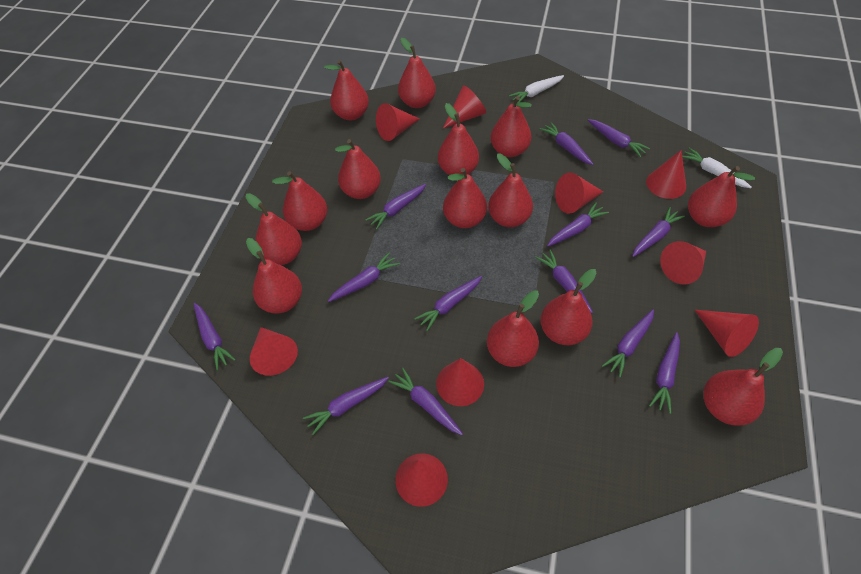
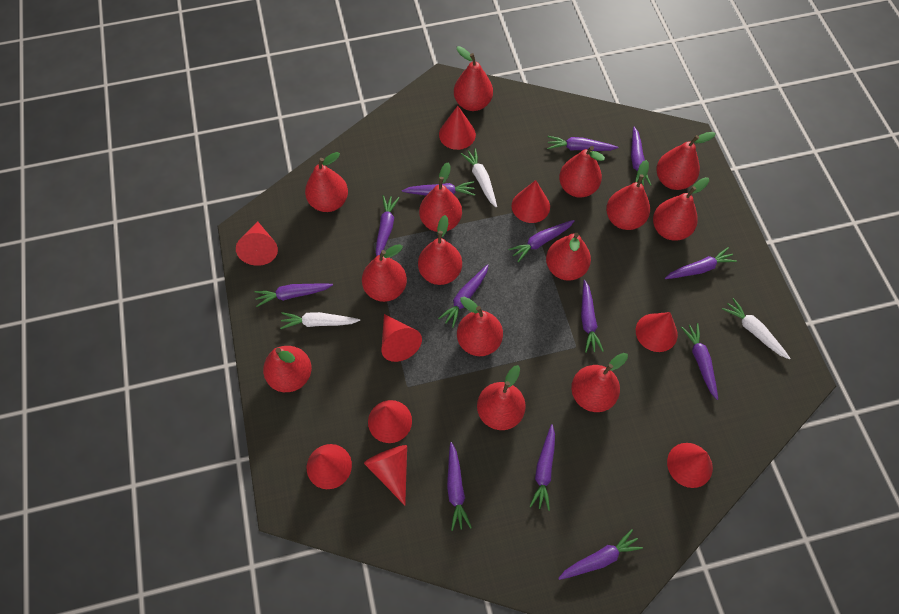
white carrot: 2 -> 3

